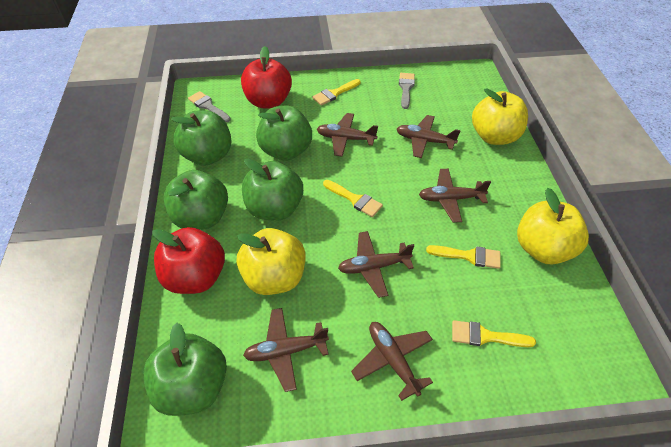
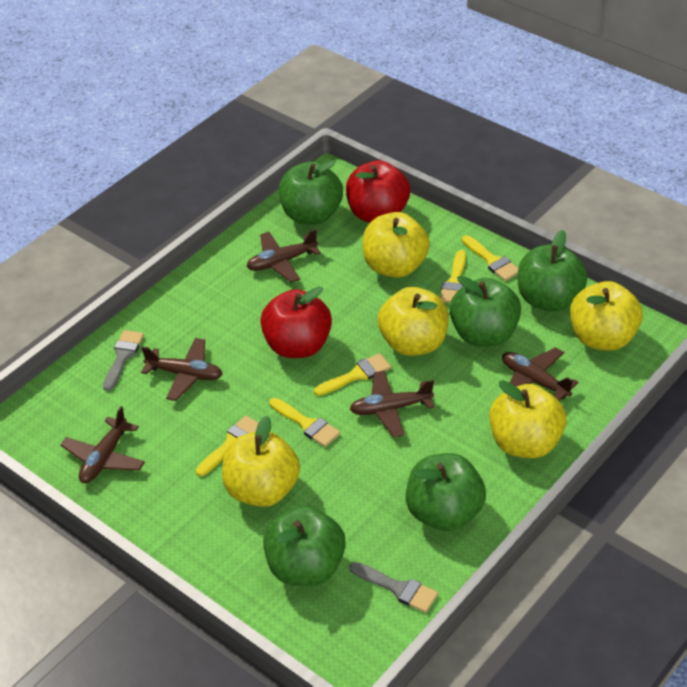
brown plane: 6 -> 5
yellow apple: 3 -> 5
yellow brush: 4 -> 5

